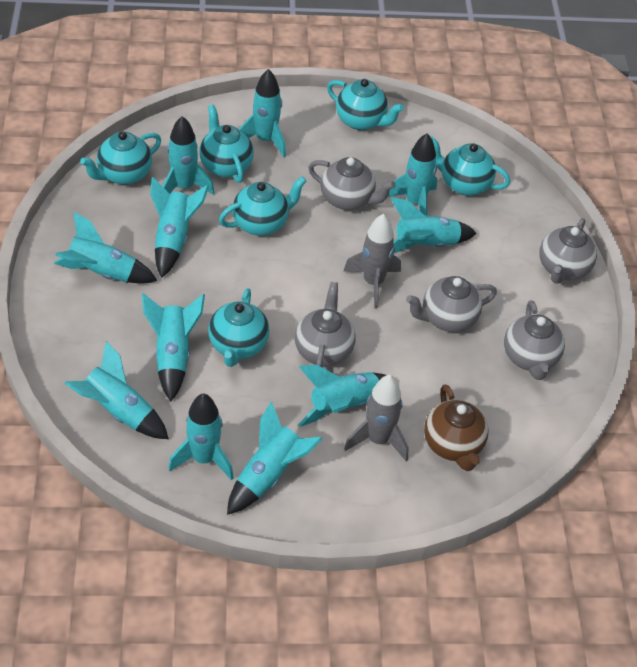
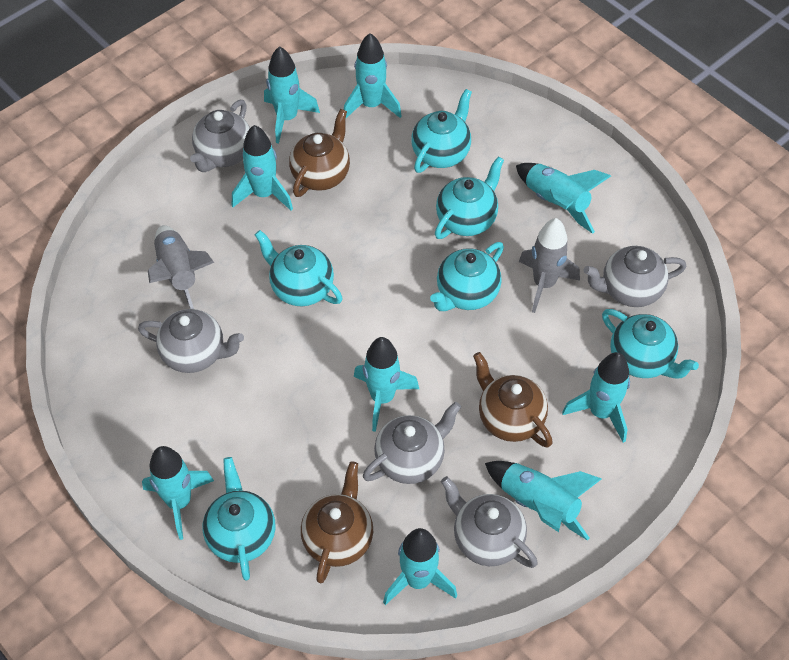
brown teapot: 1 -> 3
turquoise rocket: 11 -> 9

